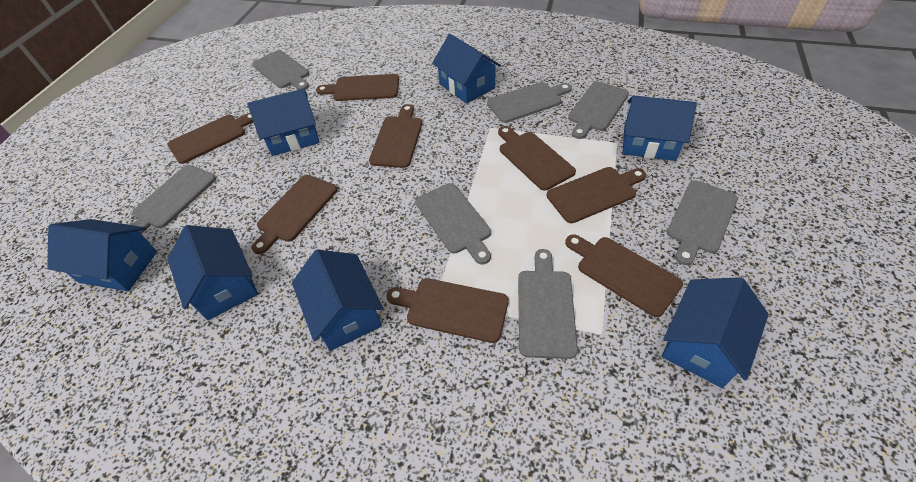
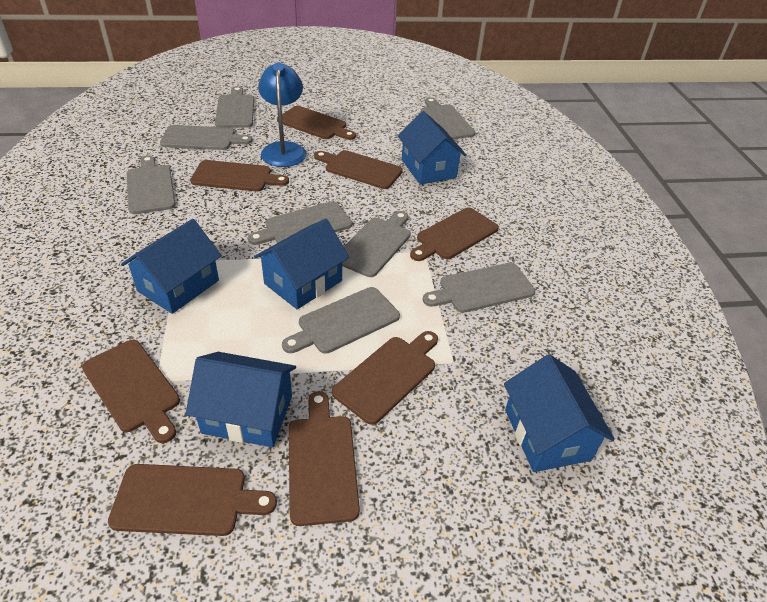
blue house: 7 -> 5
blue lamp: 0 -> 1
grey cutting board: 7 -> 8

